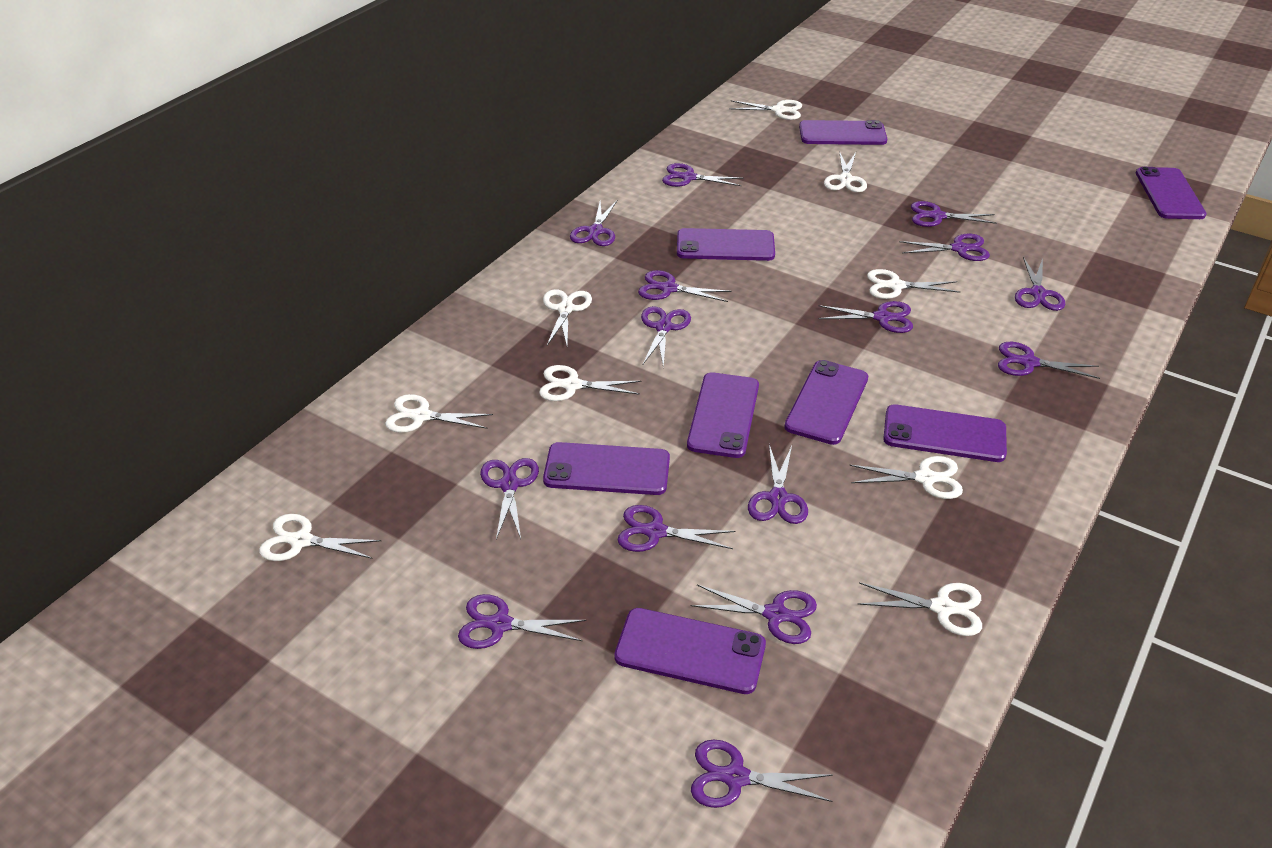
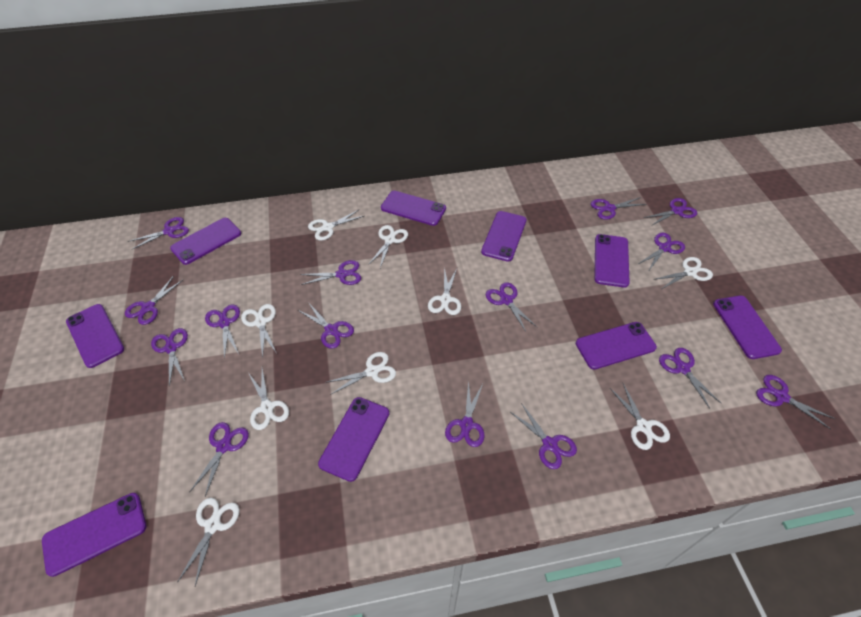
purple phone: 8 -> 9

